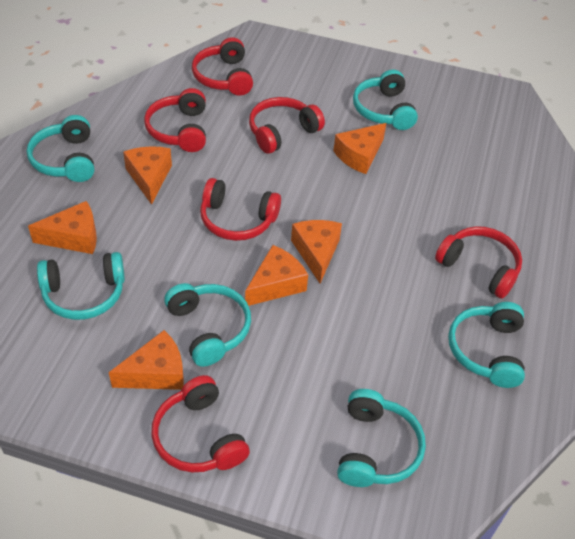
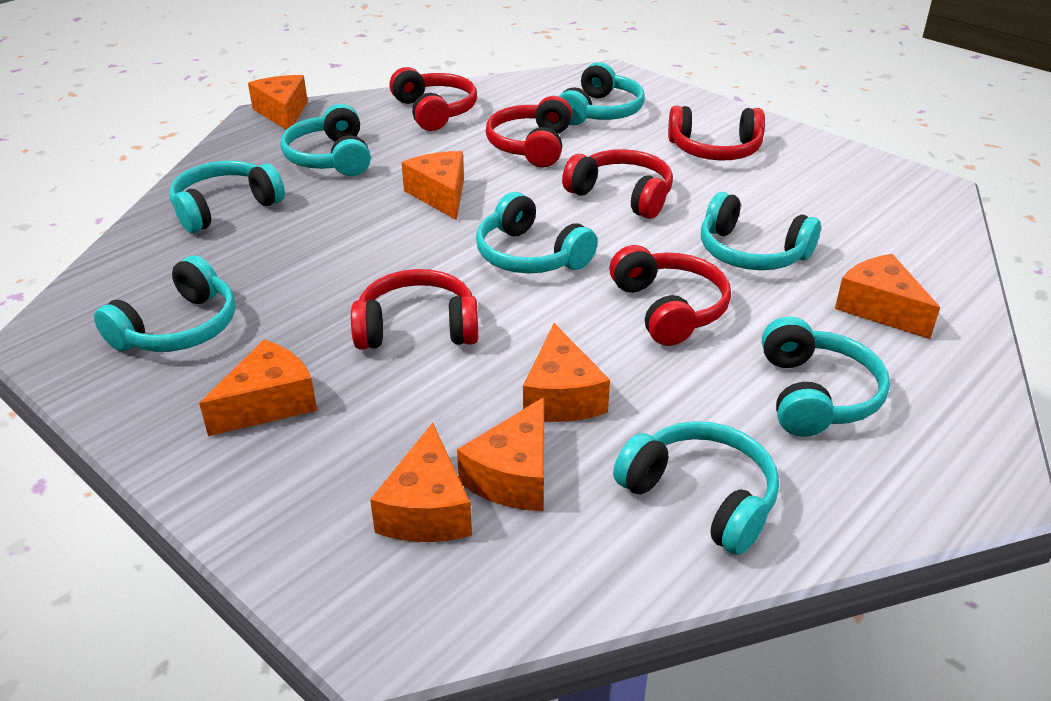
orange cheese: 6 -> 7
turquoise headphones: 6 -> 8

